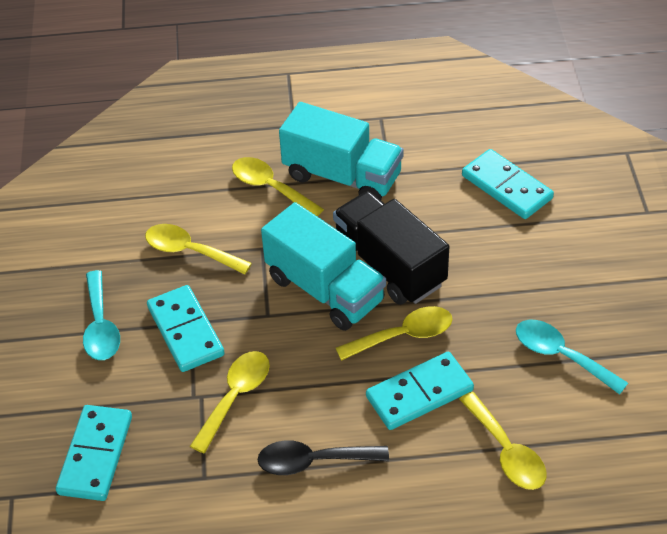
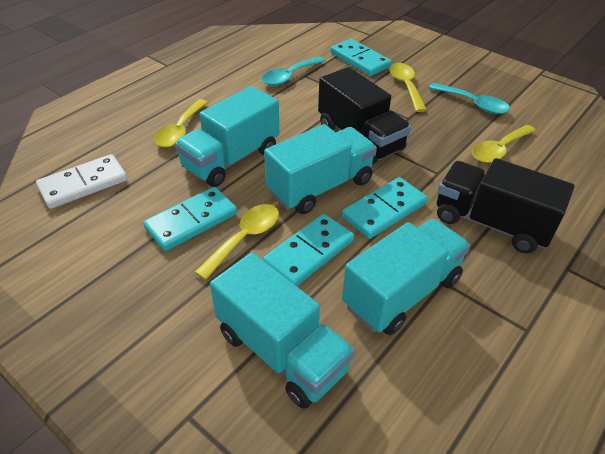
black spoon: 1 -> 0
black truck: 1 -> 2
turquoise truck: 2 -> 4
white domino: 0 -> 1
yellow spoon: 5 -> 4

